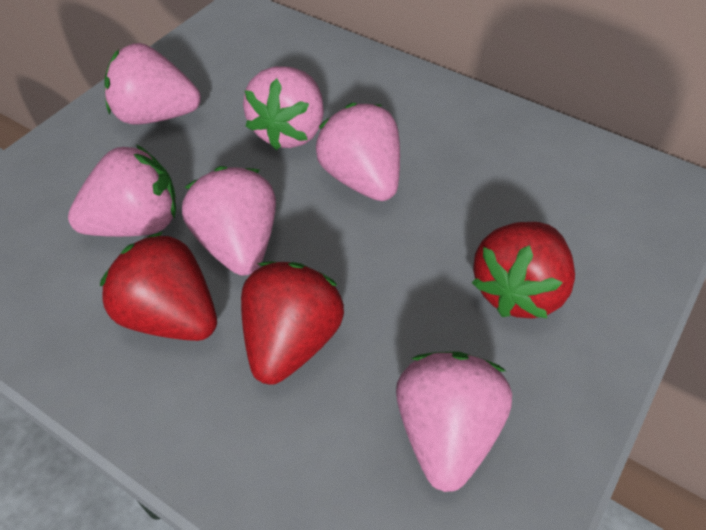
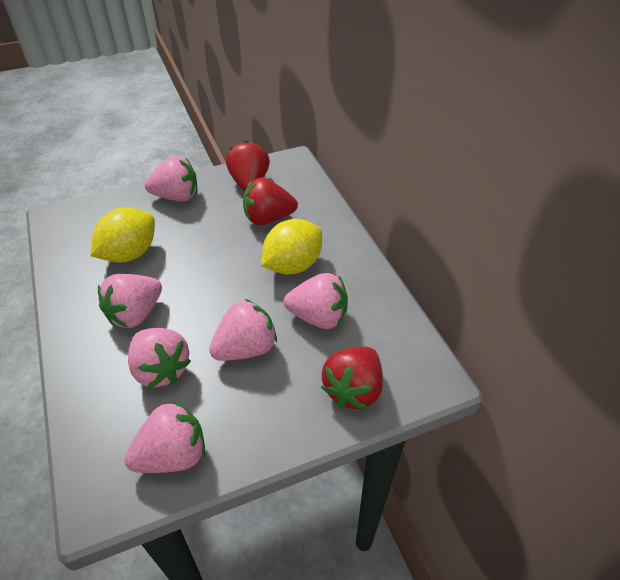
yellow lemon: 0 -> 2

